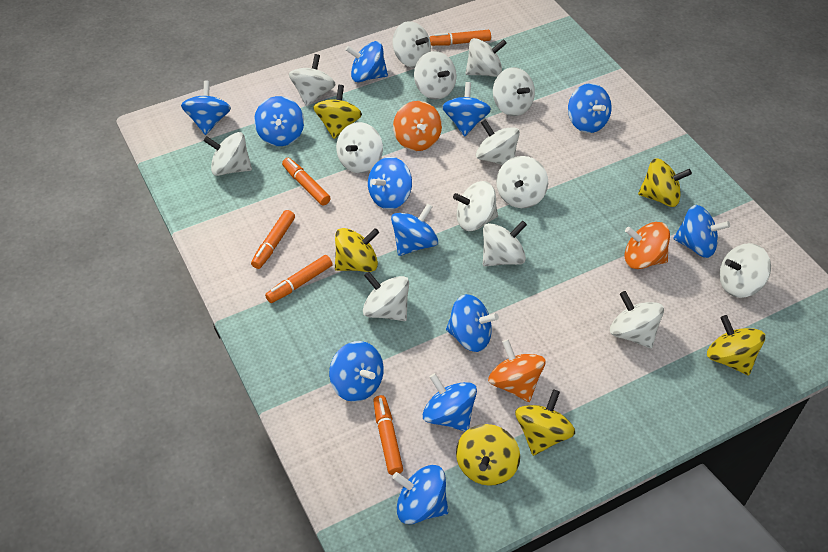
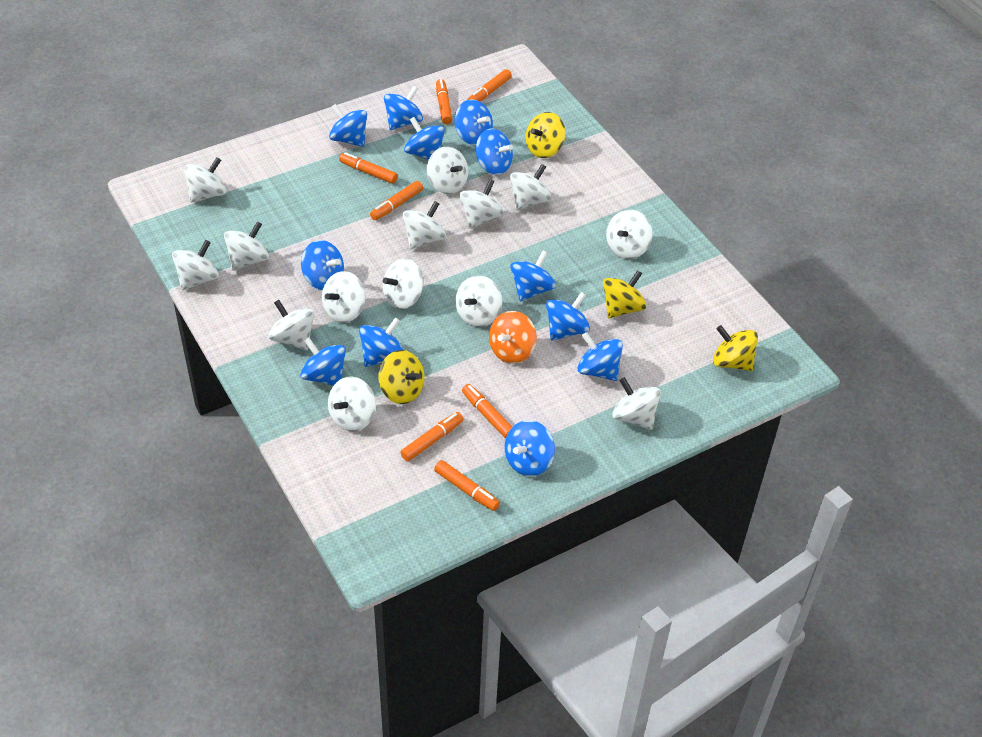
orange marker: 5 -> 7
orange spinning top: 3 -> 1
yellow spinning top: 6 -> 4

